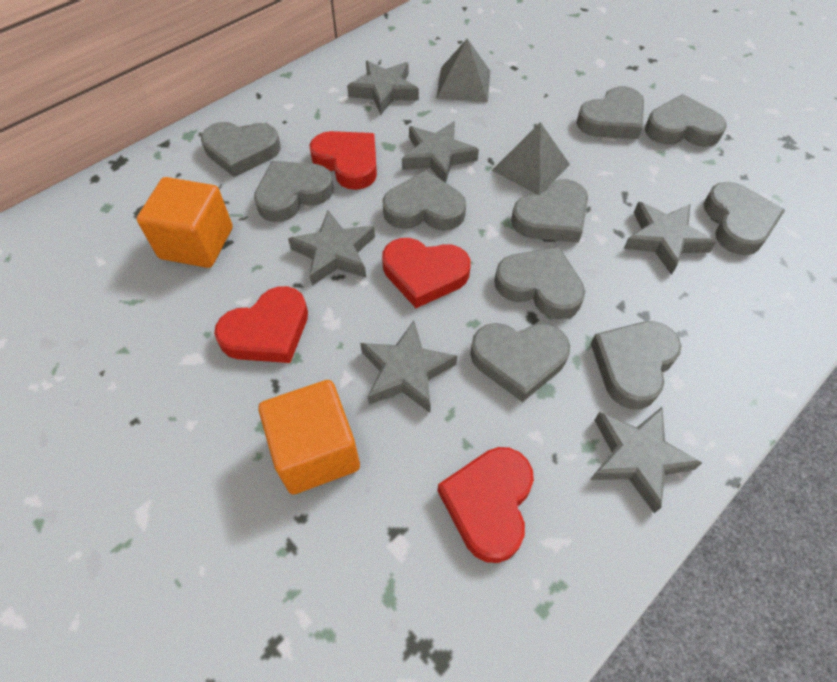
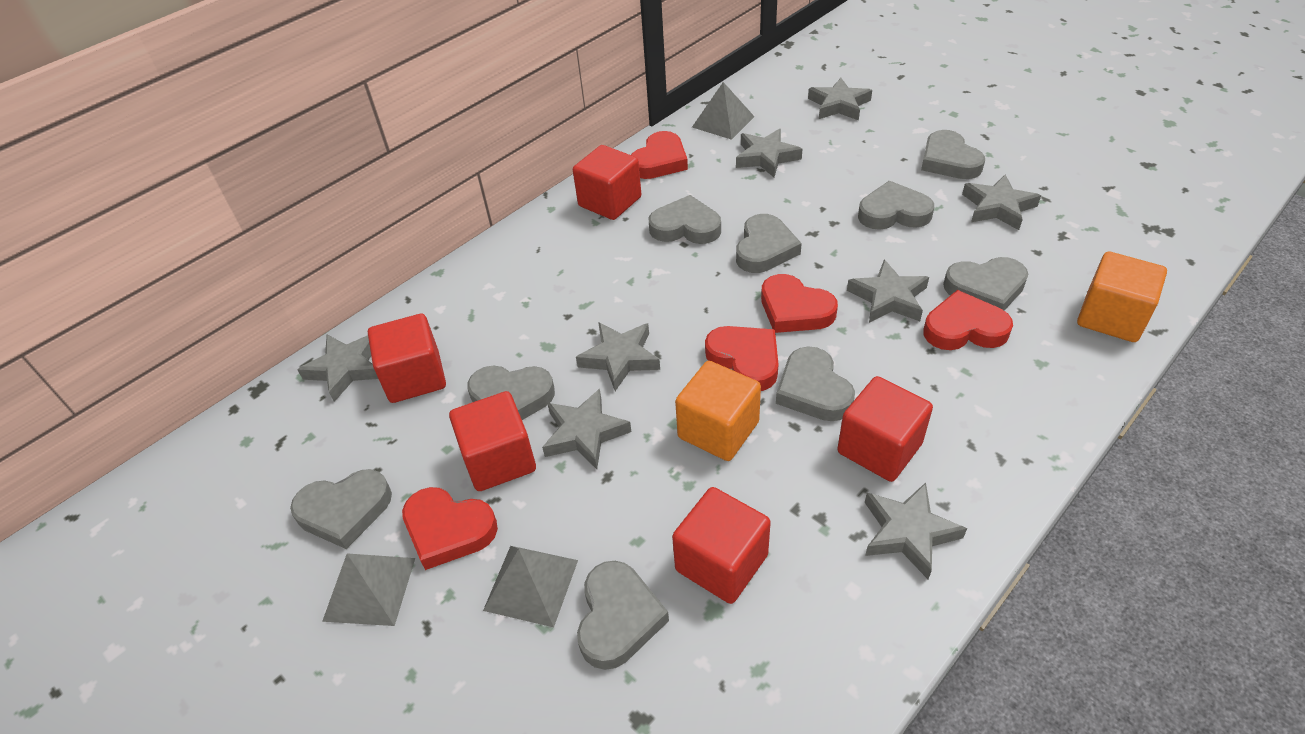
grey heart: 10 -> 9
grey pyramid: 2 -> 3
grey star: 6 -> 8
red cube: 0 -> 5
red heart: 4 -> 5

